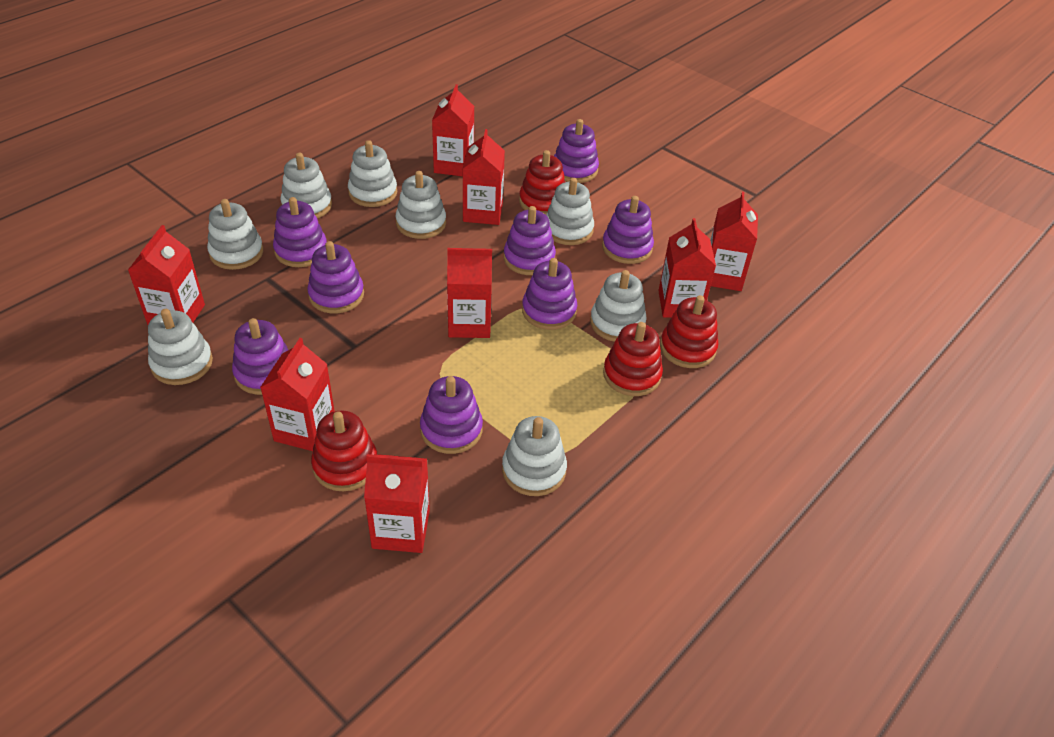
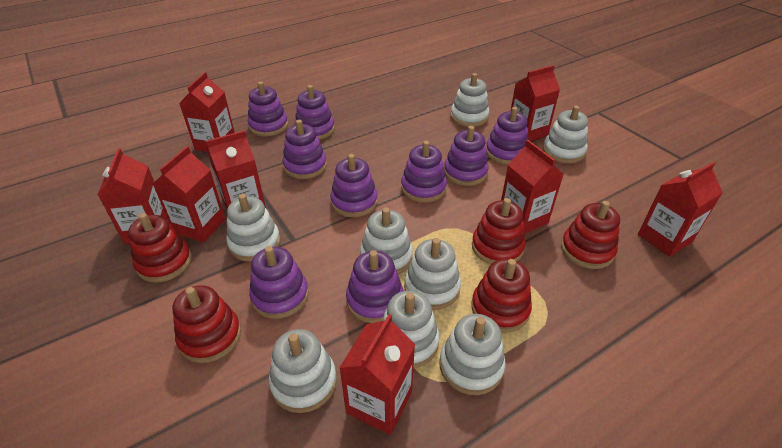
purple stacking toy: 8 -> 9
red stacking toy: 4 -> 5

